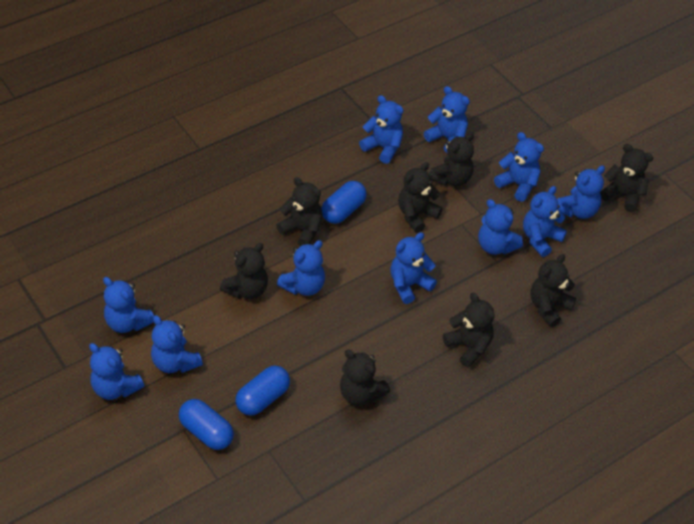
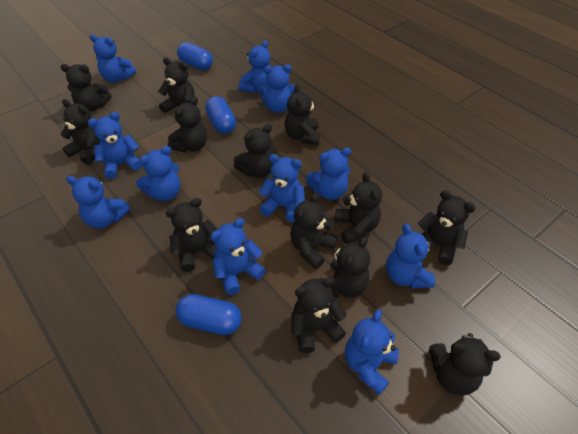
black teddy bear: 8 -> 13

